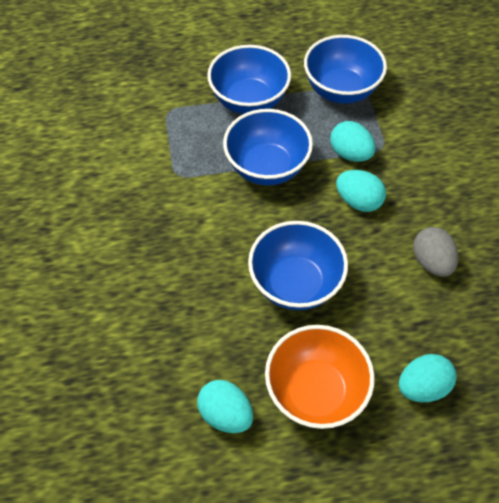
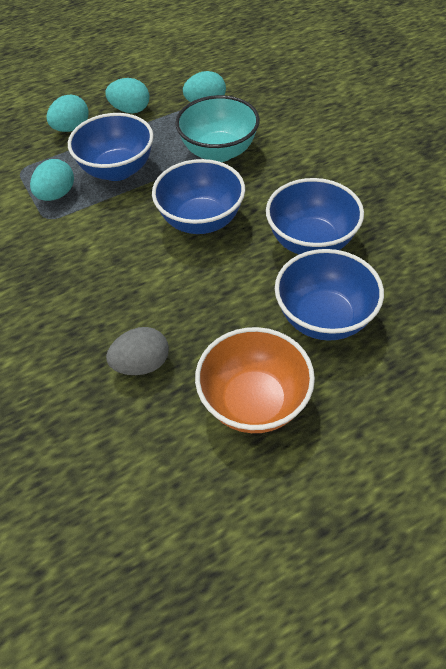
turquoise bowl: 0 -> 1

